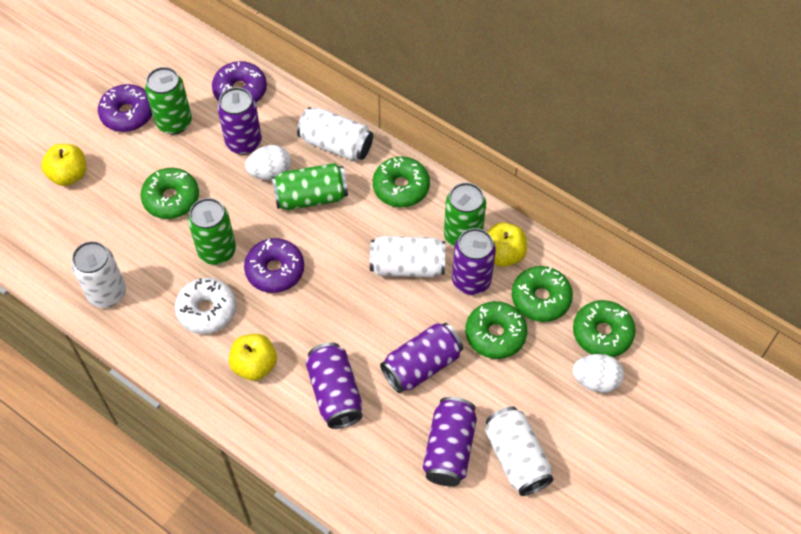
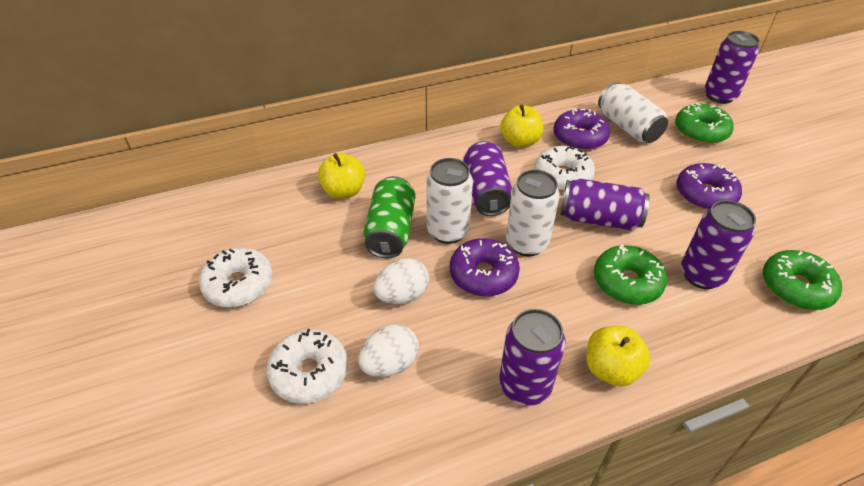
green can: 4 -> 1
green donut: 5 -> 3
white can: 4 -> 3
white donut: 1 -> 3

